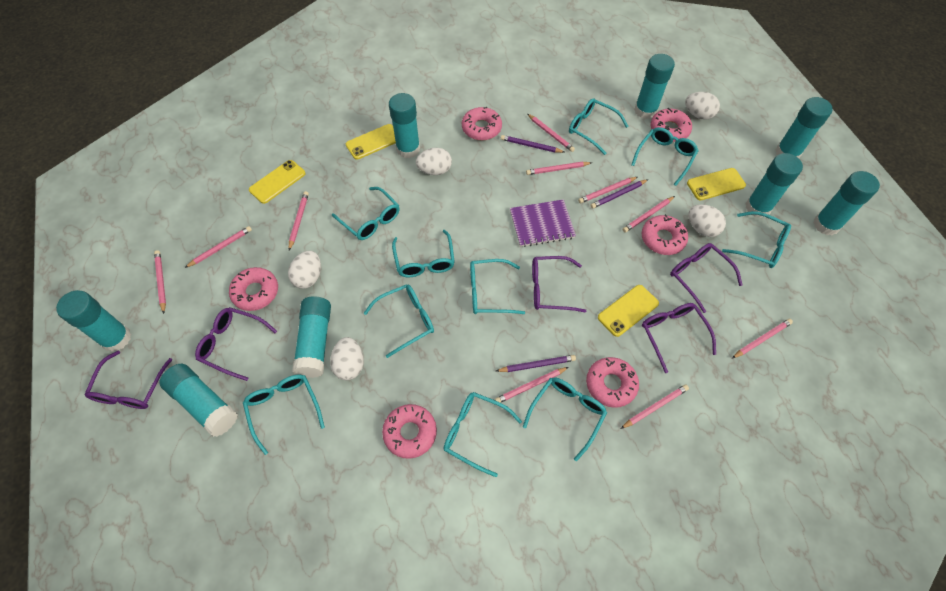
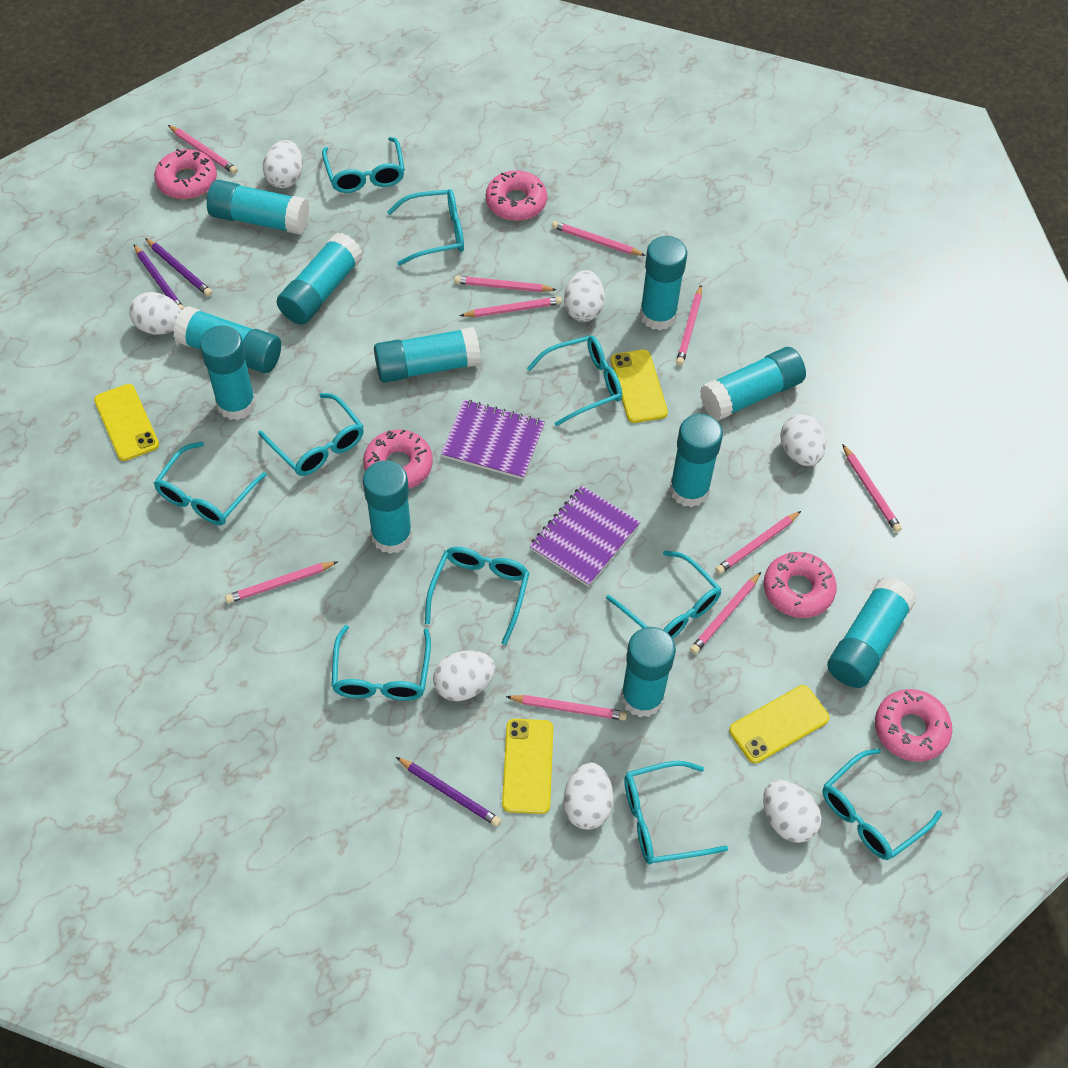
pink donut: 6 -> 5
purple glasses: 5 -> 0
purple notebook: 1 -> 2
turquoise glue stick: 8 -> 11
white egg: 5 -> 7

